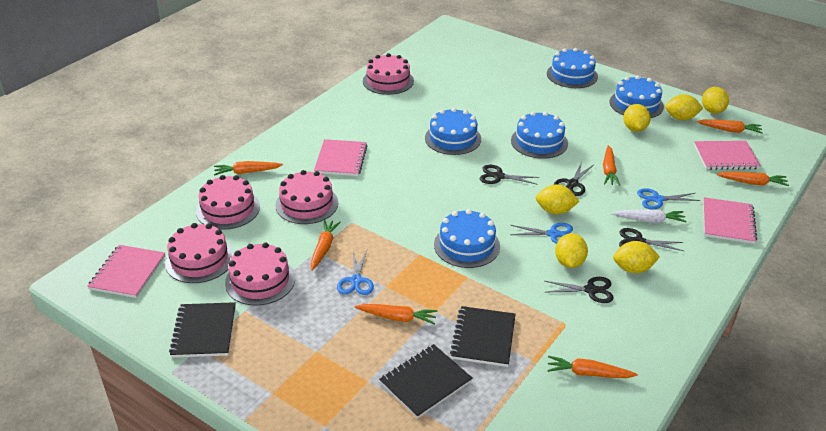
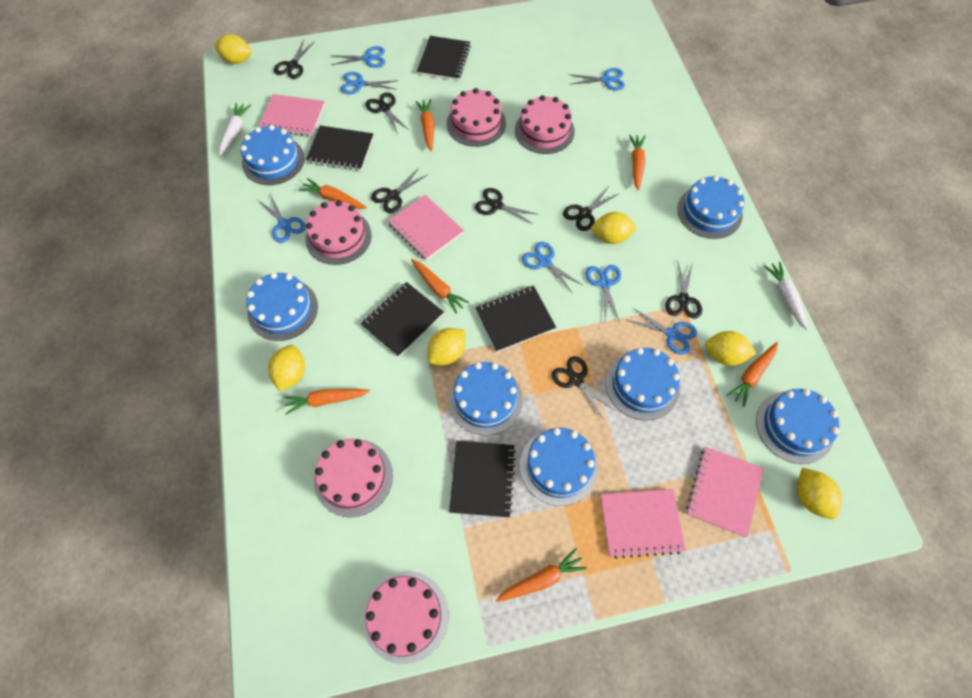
black notebook: 3 -> 5
black scissors: 4 -> 7
blue cake: 5 -> 7
blue scissors: 3 -> 7
white carrot: 1 -> 2

